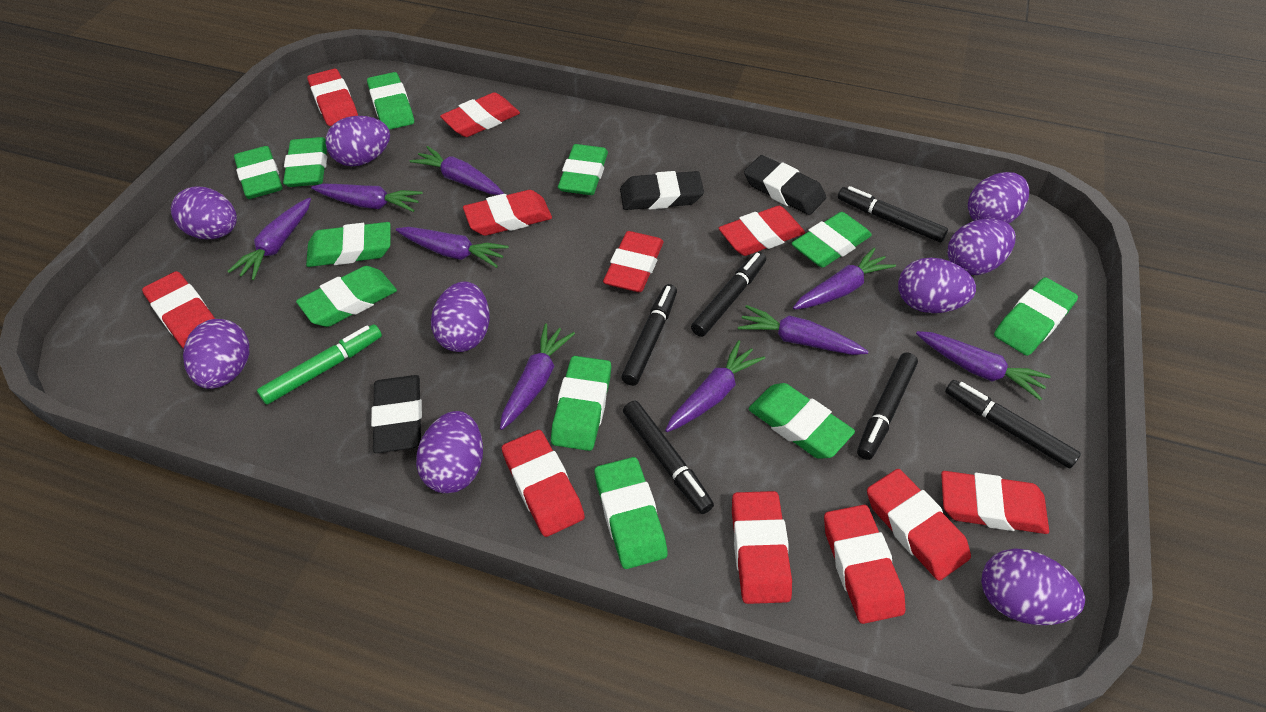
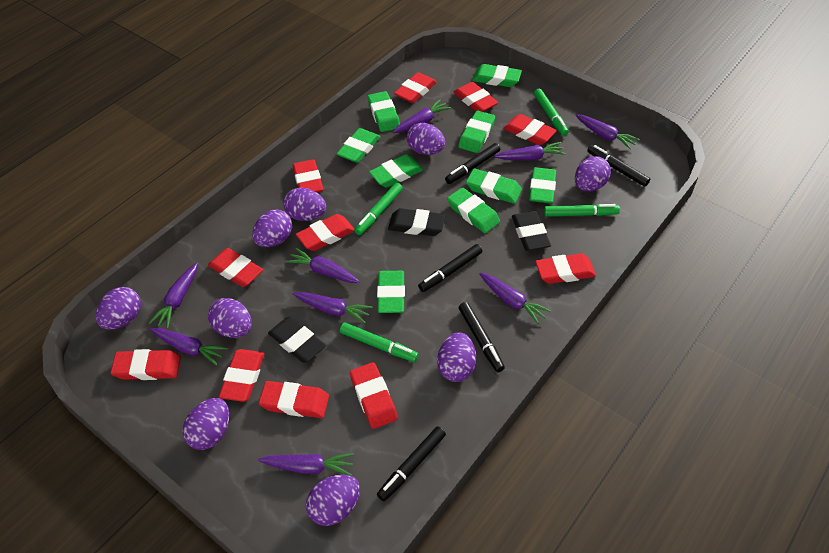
black marker: 6 -> 5
green eraser: 11 -> 9
green marker: 1 -> 4

